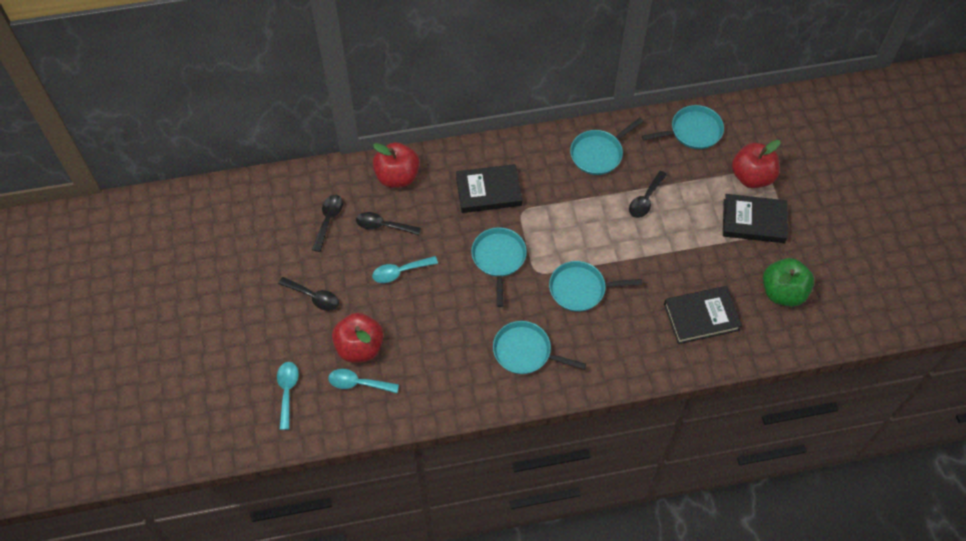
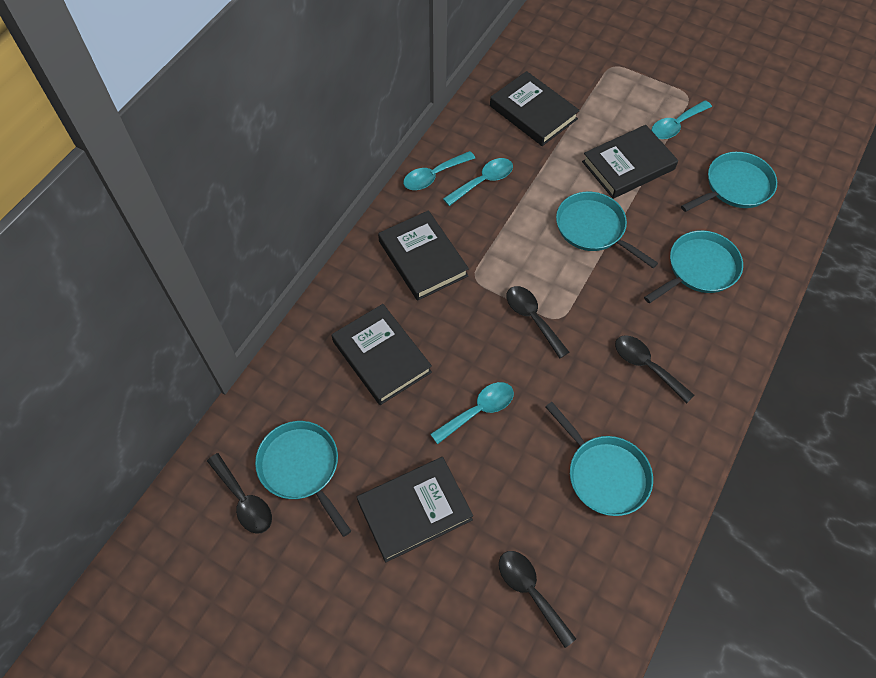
black book: 3 -> 5
green apple: 1 -> 0
red apple: 3 -> 0
turquoise spoon: 3 -> 4

